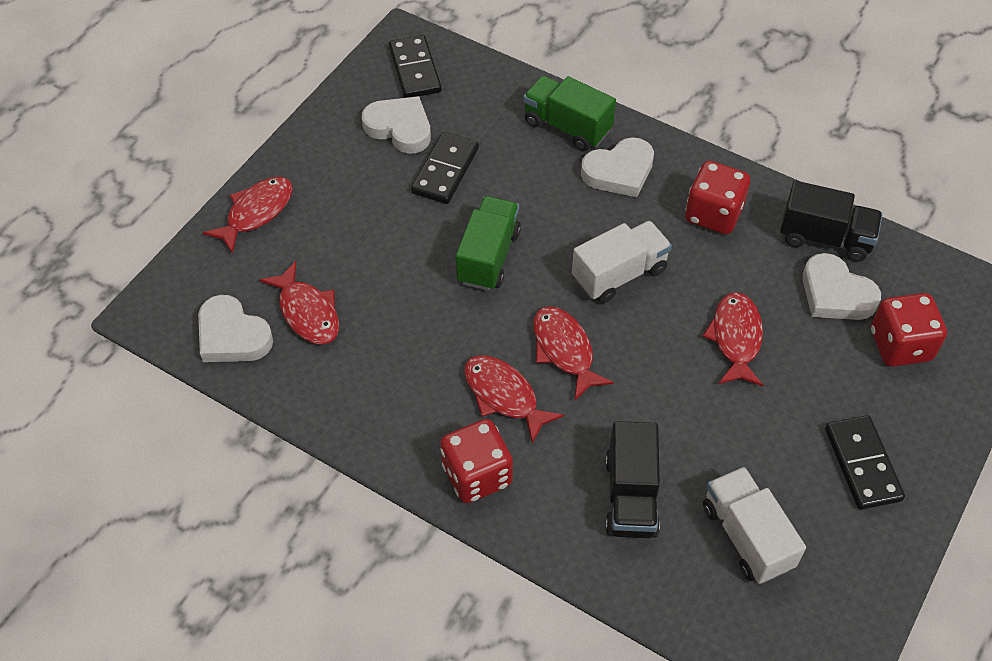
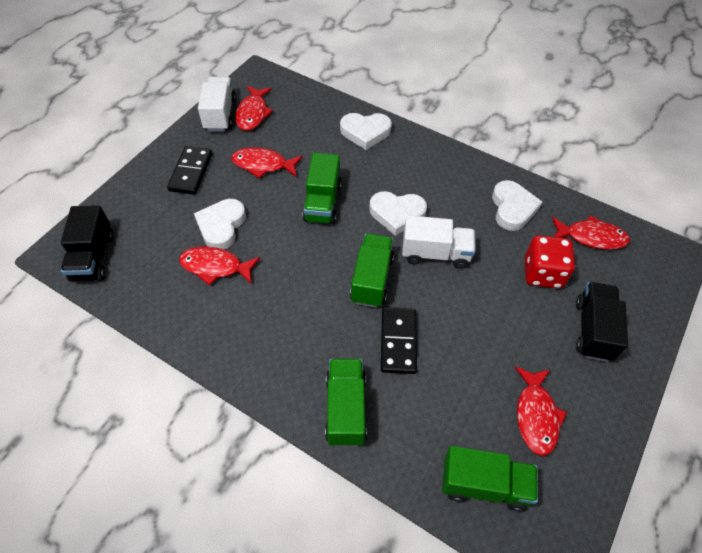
black domino: 3 -> 2
green truck: 2 -> 4
red dice: 3 -> 1

